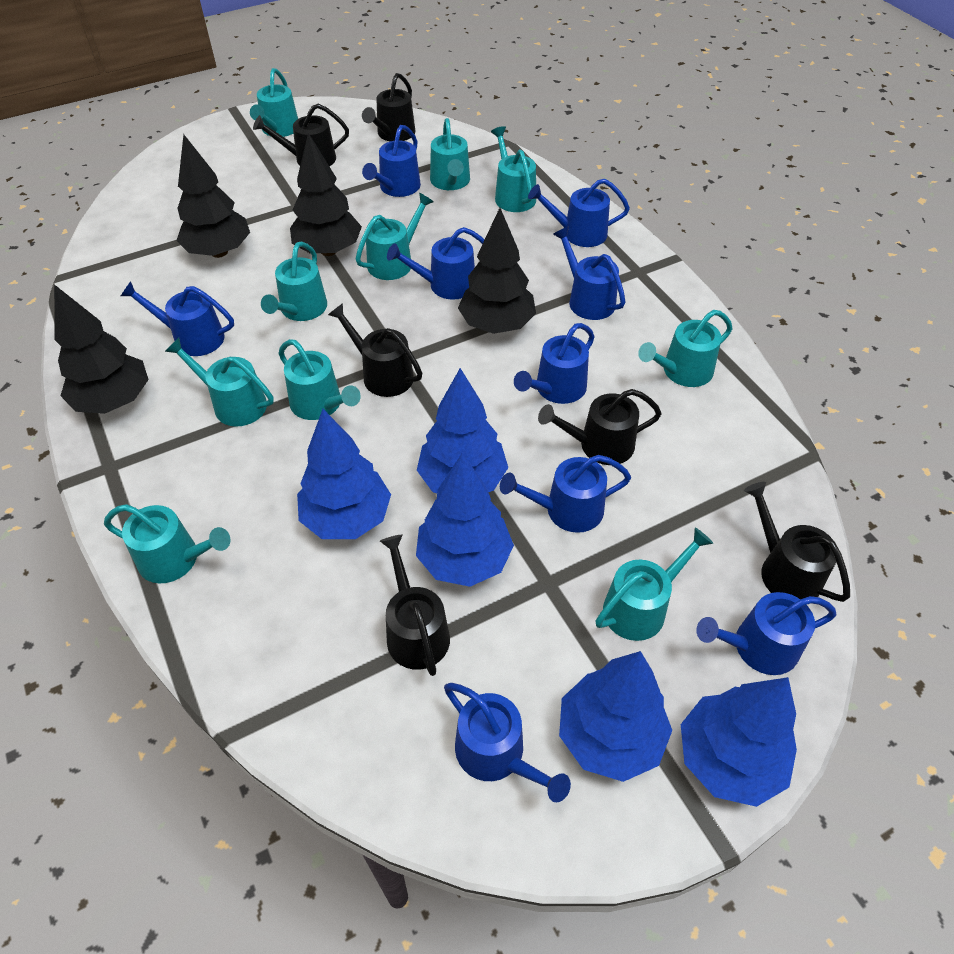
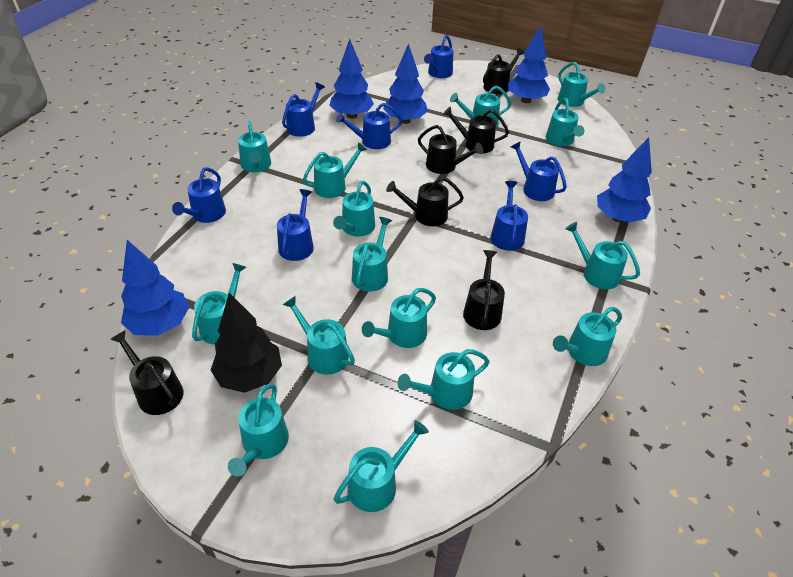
black tree: 4 -> 1
blue watering can: 9 -> 7
turquoise watering can: 10 -> 15

